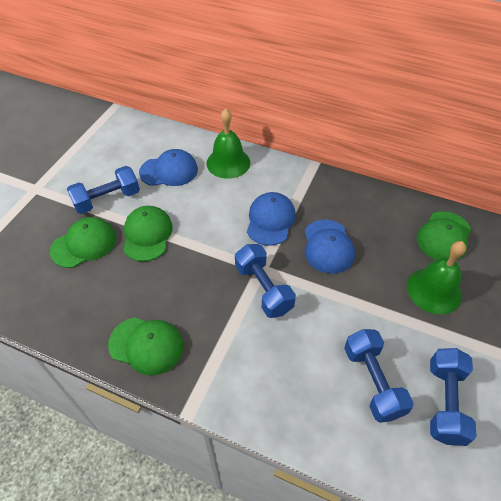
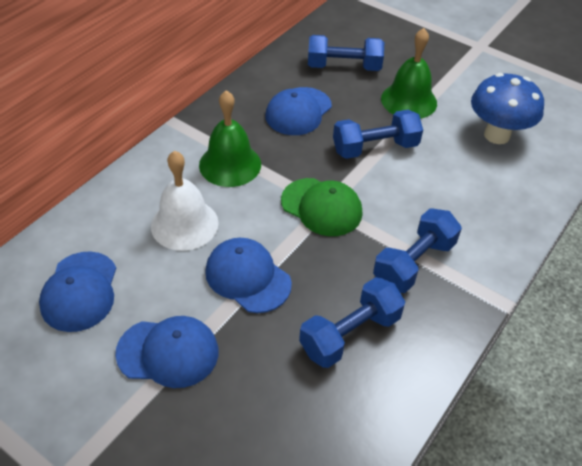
blue cap: 3 -> 4
blue mushroom: 0 -> 1
green cap: 4 -> 1
white bell: 0 -> 1

